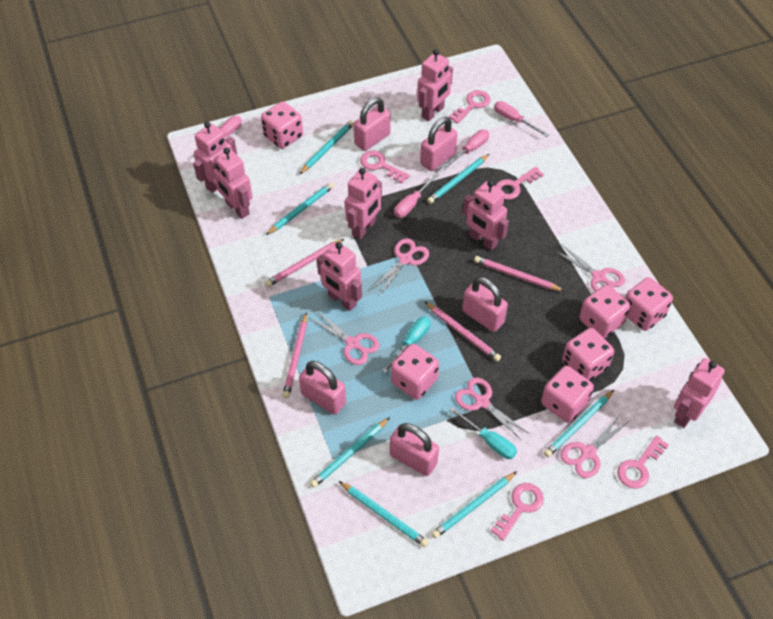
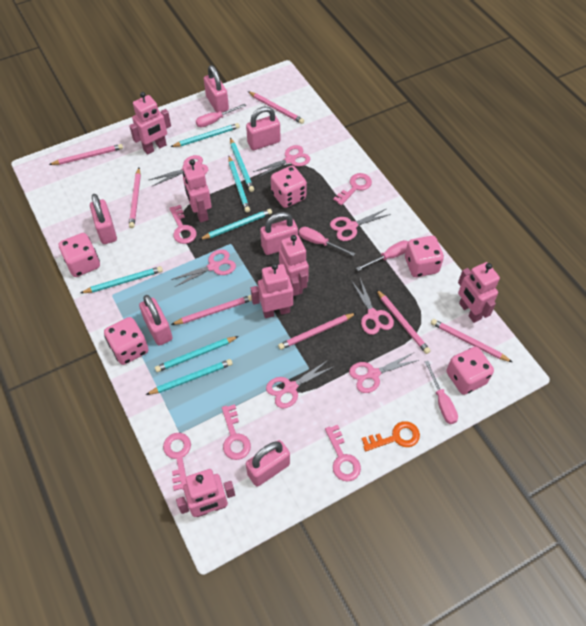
orange key: 0 -> 1
pink dice: 6 -> 5
pink padlock: 5 -> 6
pink pencil: 4 -> 7
pink robot: 7 -> 6
pink scissors: 5 -> 7
turquoise screwdriver: 2 -> 0

